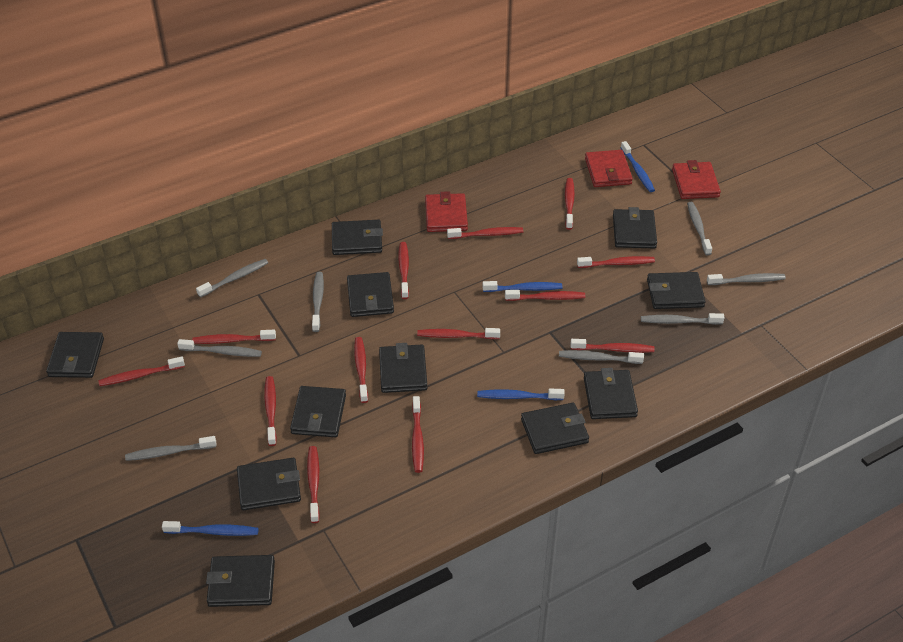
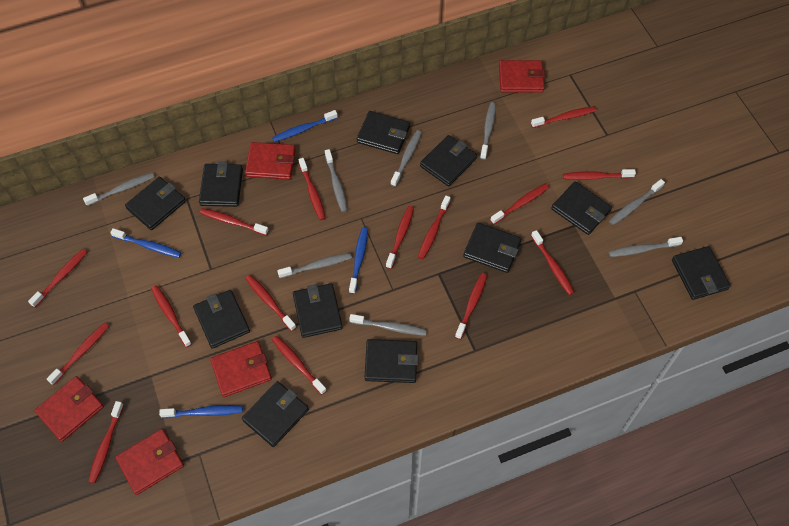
red toothbrush: 13 -> 15
red wallet: 3 -> 5

